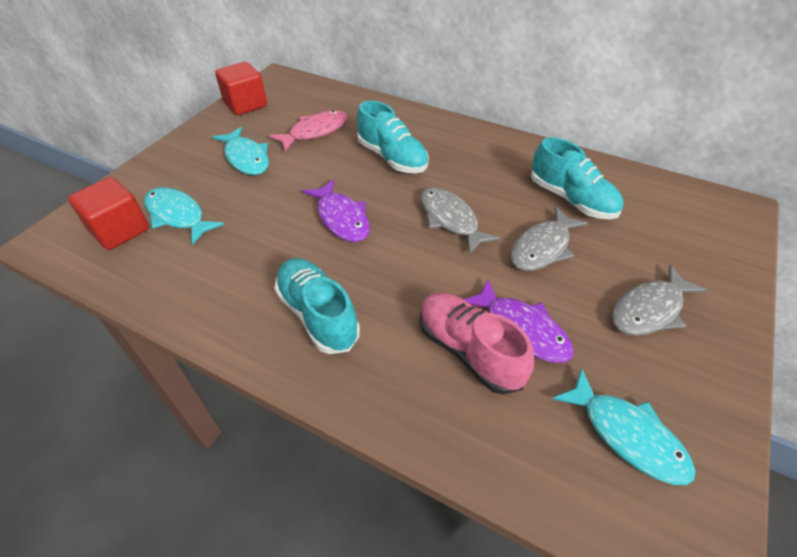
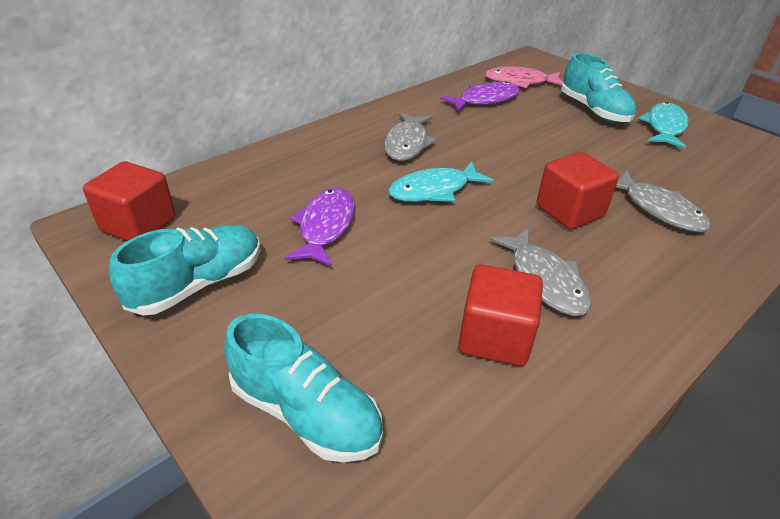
pink shoe: 1 -> 0
red cube: 2 -> 3
turquoise fish: 3 -> 2

